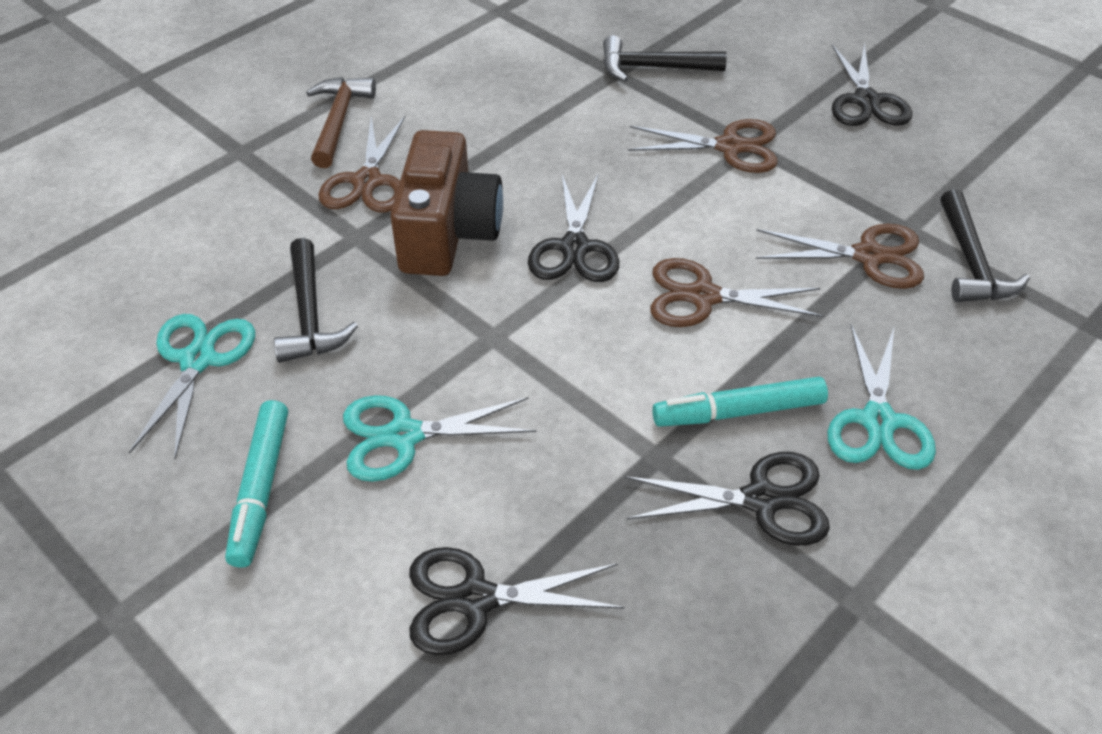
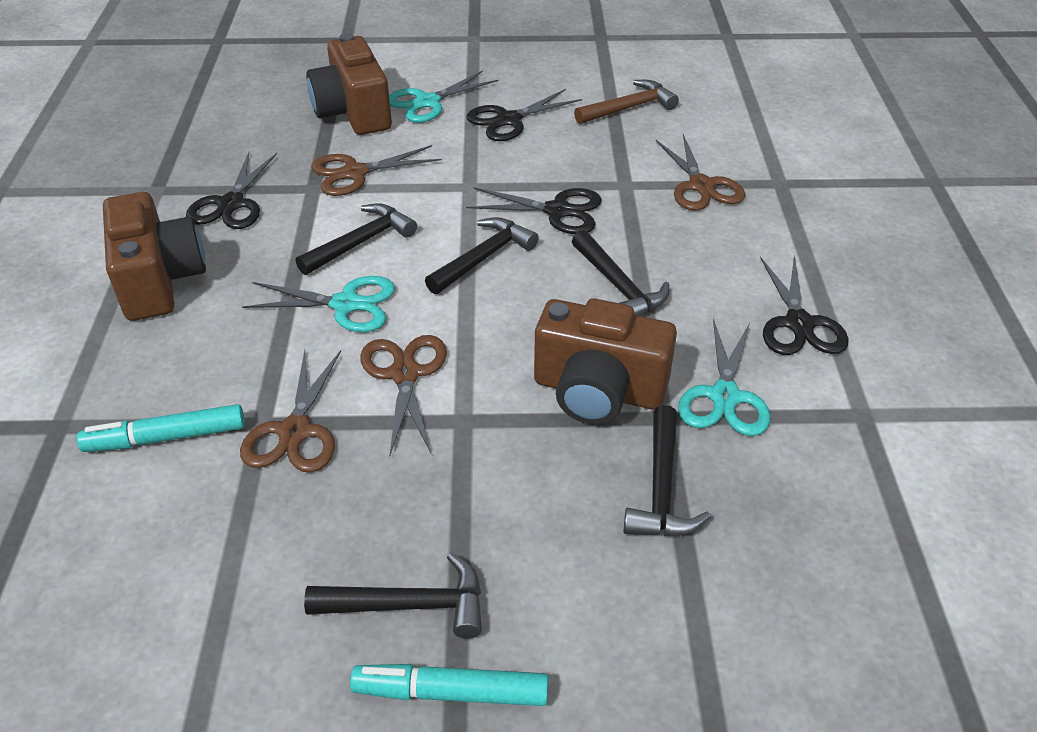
black hammer: 3 -> 5
brown camera: 1 -> 3

